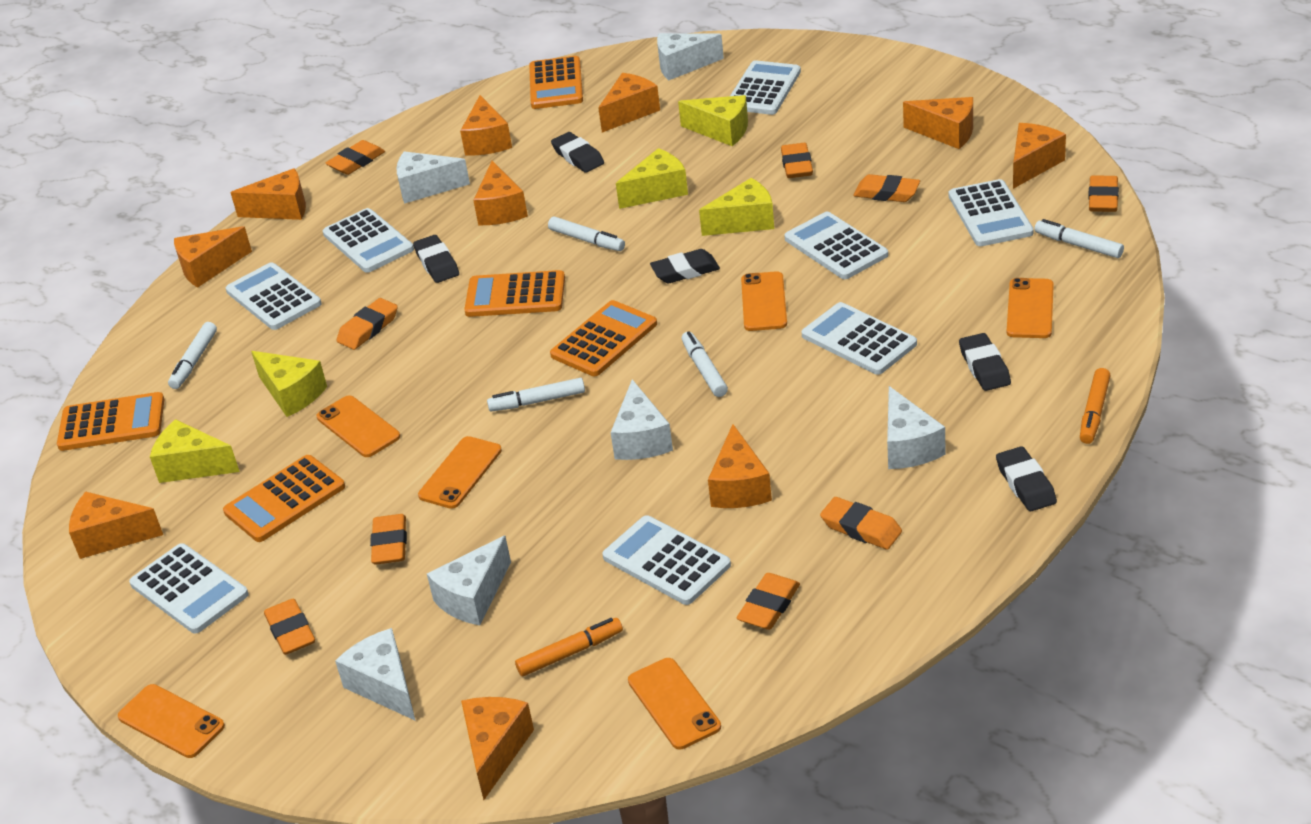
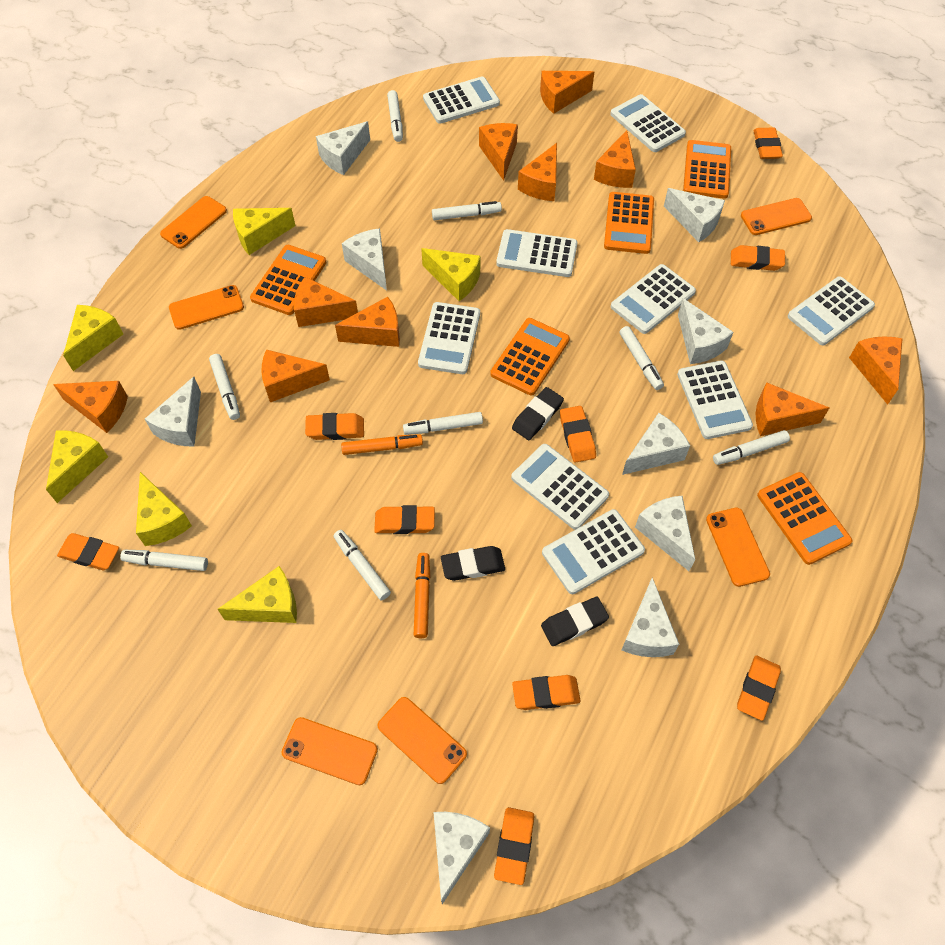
black eraser: 5 -> 3
white calculator: 8 -> 9
white cheese: 6 -> 9
white marker: 5 -> 8
yellow cheese: 5 -> 6

